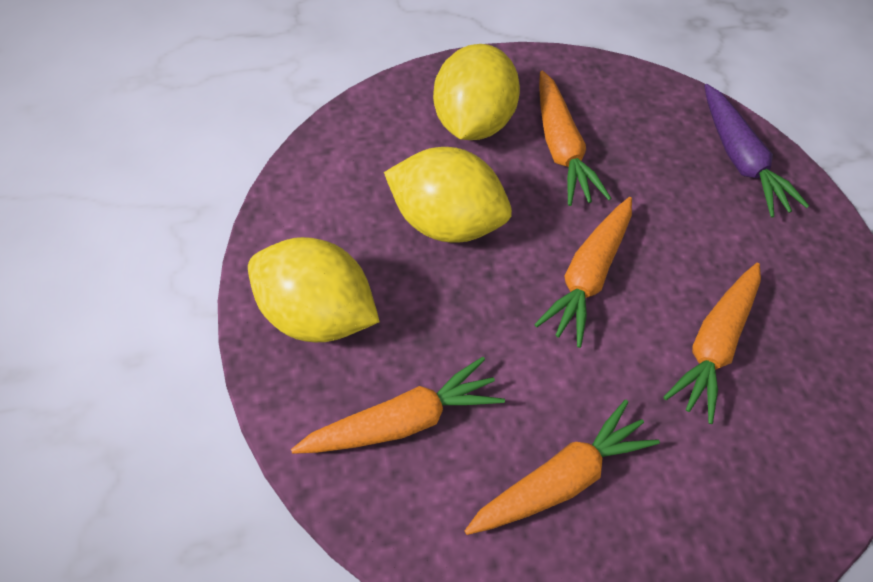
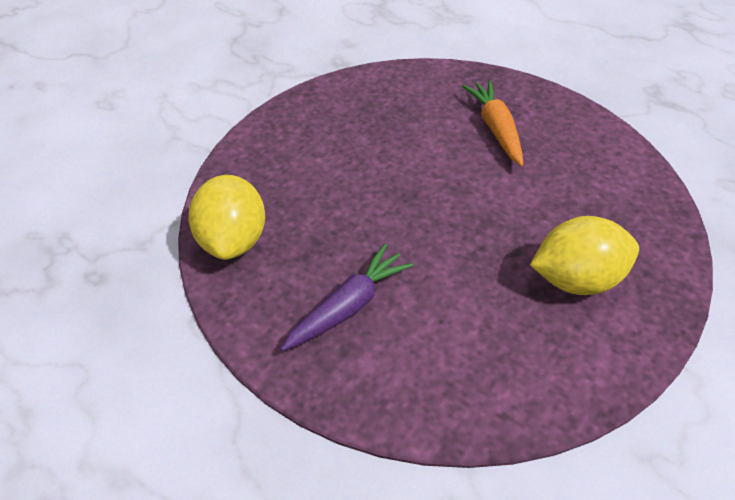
orange carrot: 5 -> 1
yellow lemon: 3 -> 2

